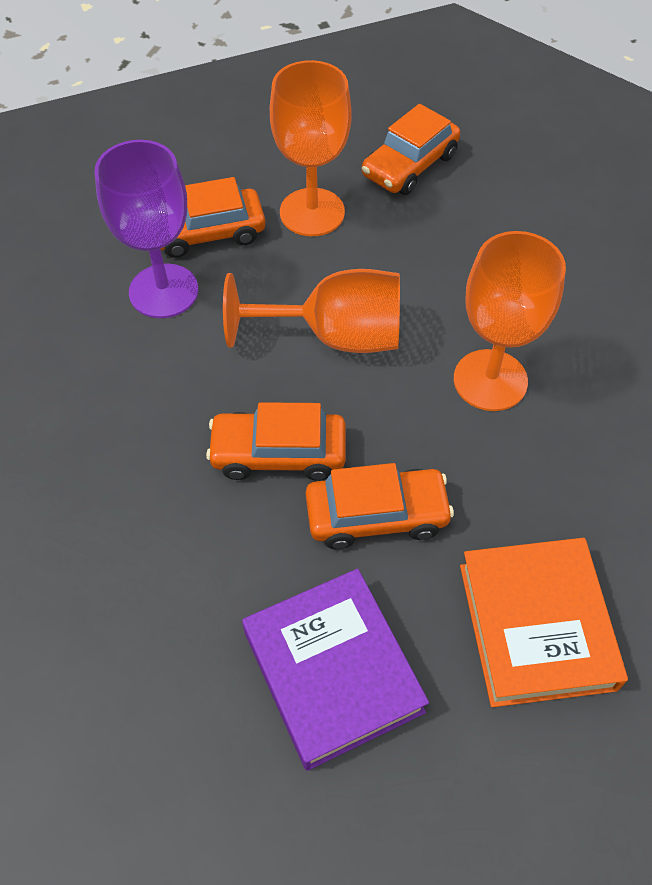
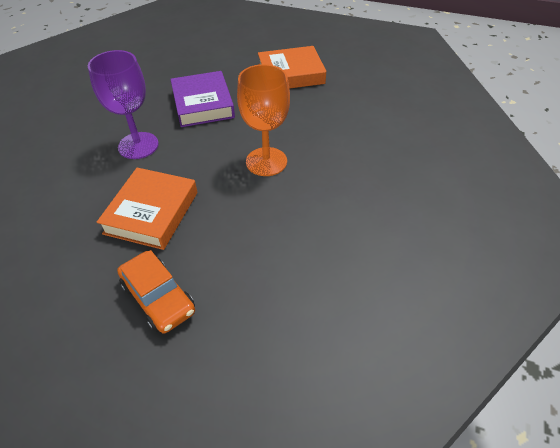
orange book: 1 -> 2
orange car: 4 -> 1
orange goblet: 3 -> 1

